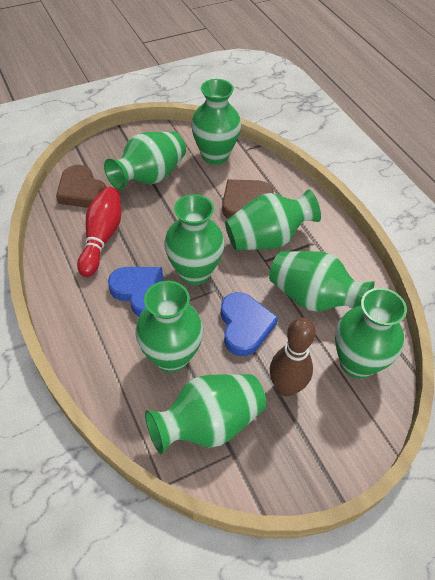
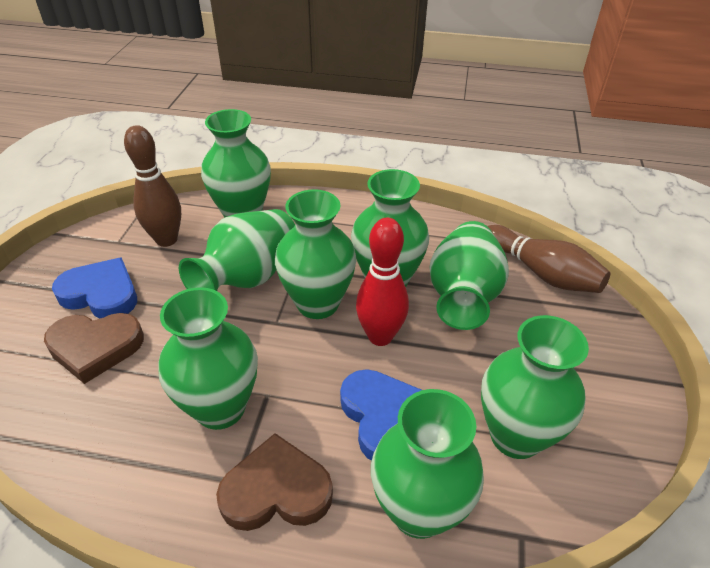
brown bowling pin: 1 -> 2

